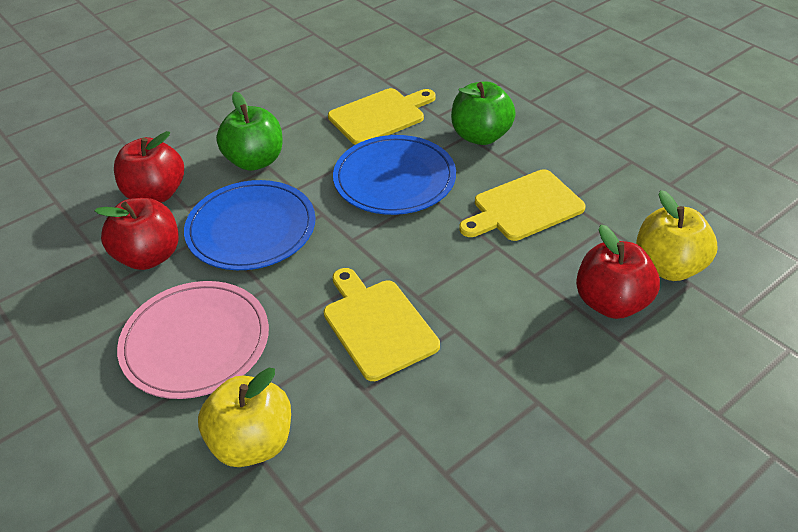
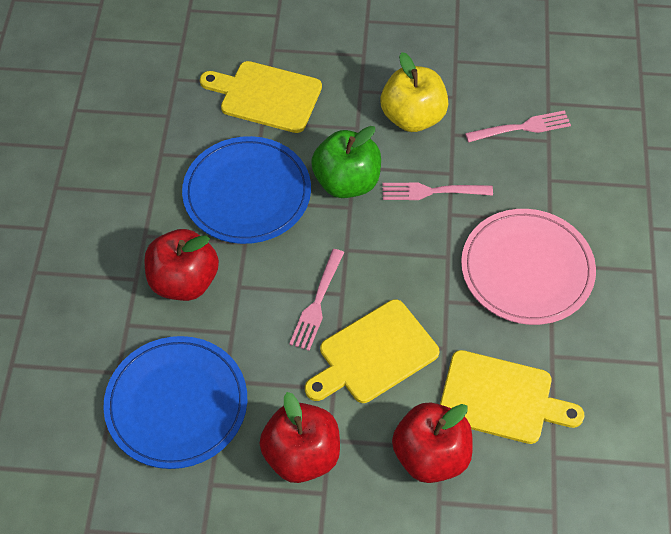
green apple: 2 -> 1
pink fork: 0 -> 3
yellow apple: 2 -> 1

